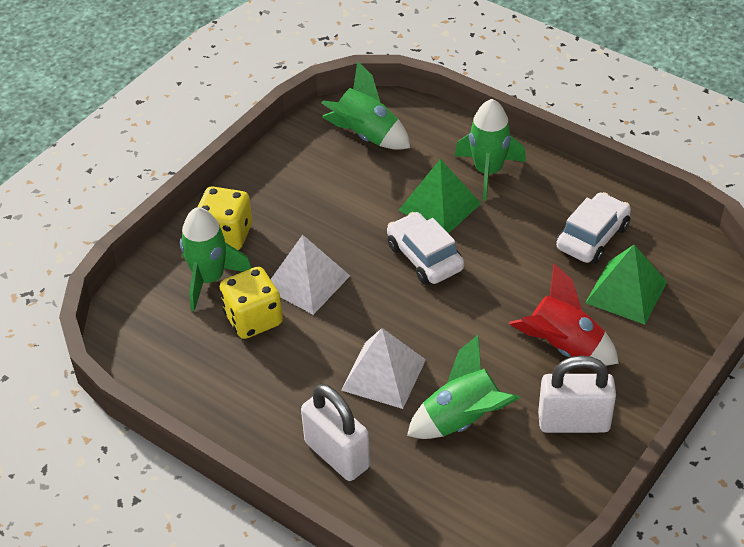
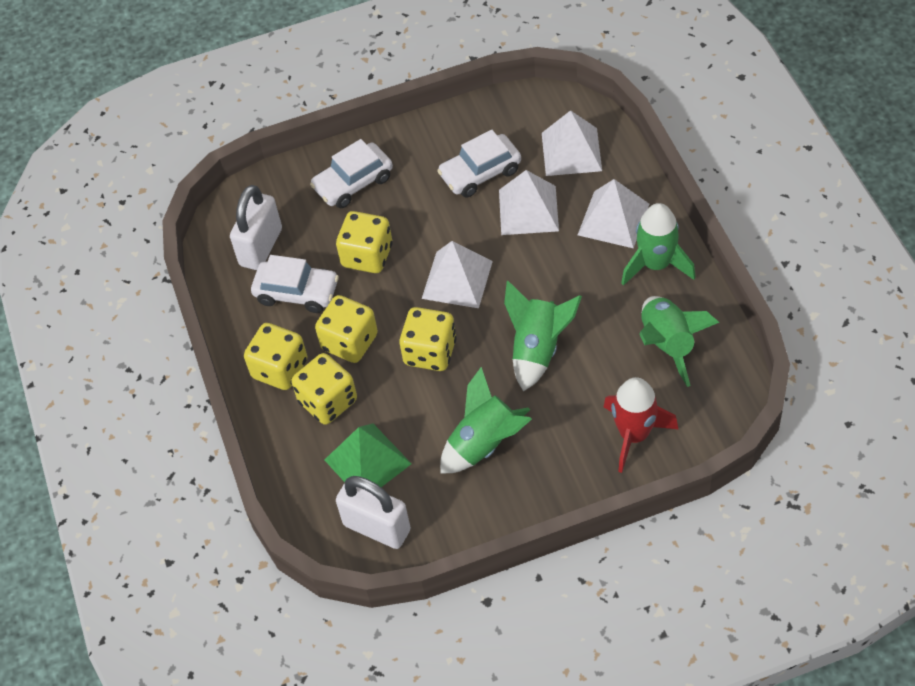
green pyramid: 2 -> 1
white car: 2 -> 3
white pyramid: 2 -> 4
yellow dice: 2 -> 5

